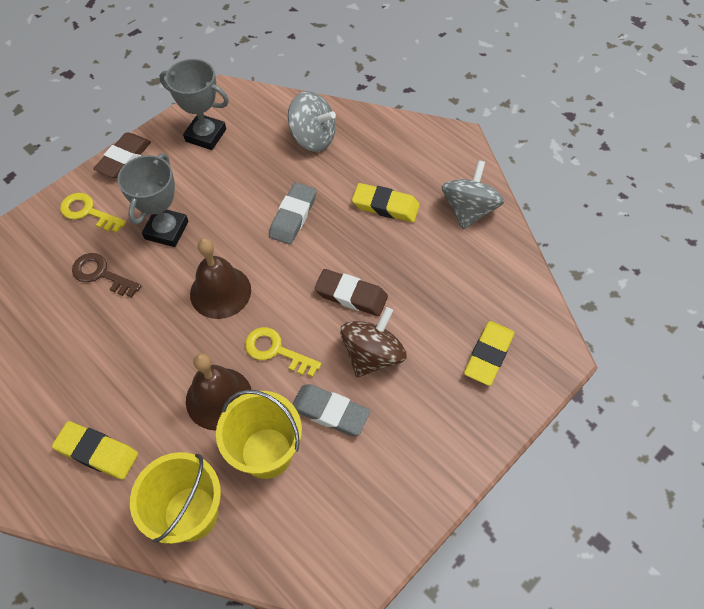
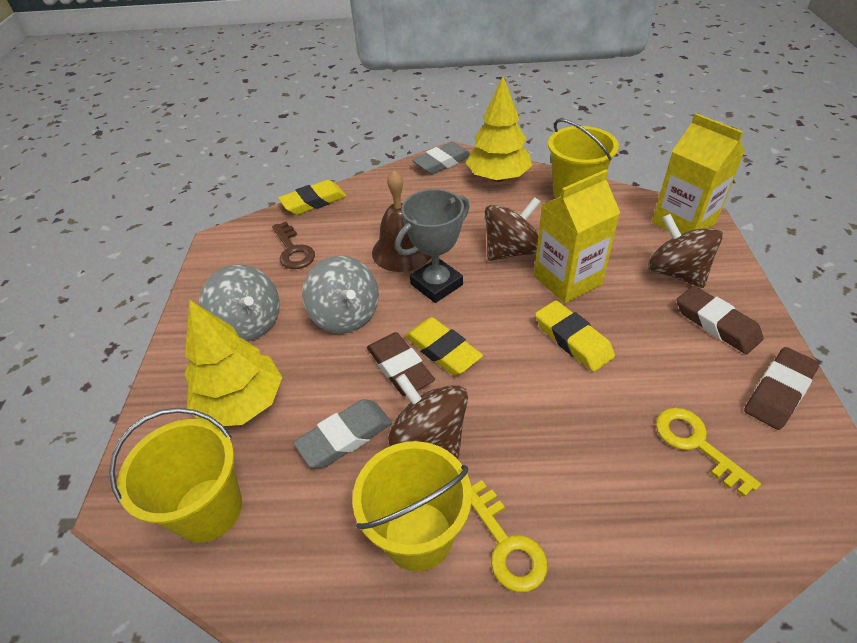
brown bell: 2 -> 1
brown eraser: 2 -> 3
brown spinning top: 1 -> 3
grey trophy: 2 -> 1
yellow bucket: 2 -> 3
yellow carton: 0 -> 2
yellow tree: 0 -> 2

